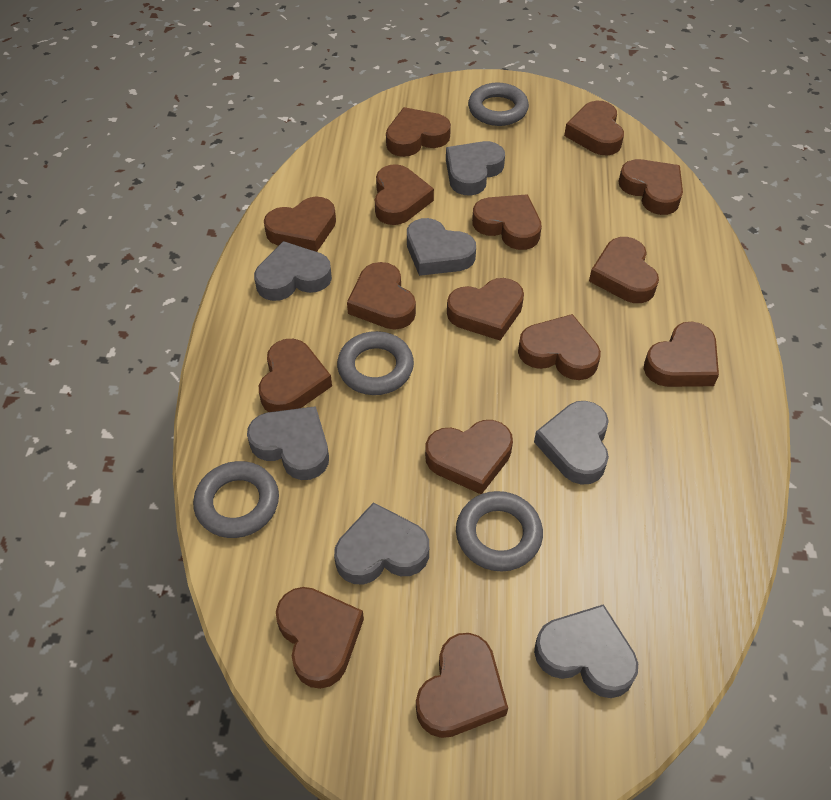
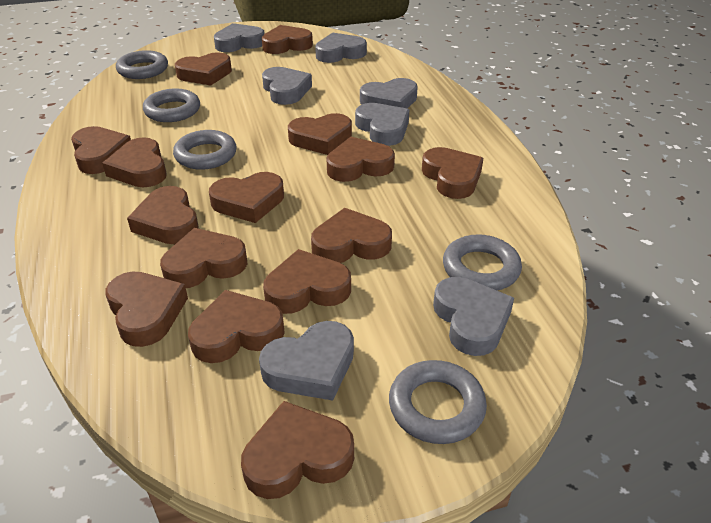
grey ring: 4 -> 5

